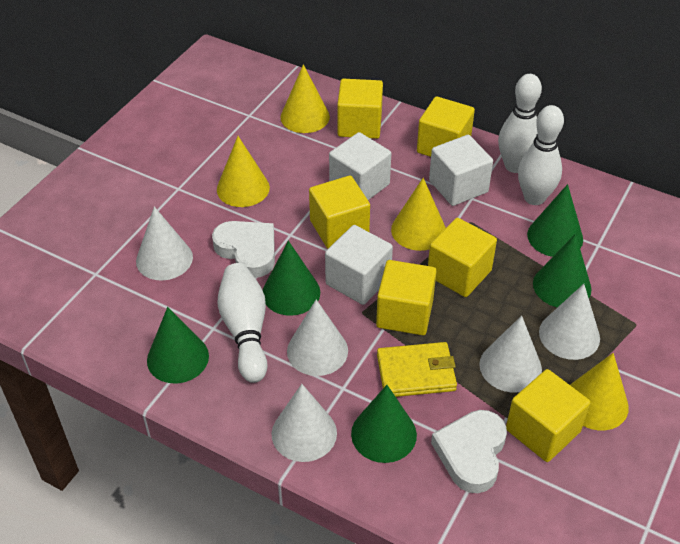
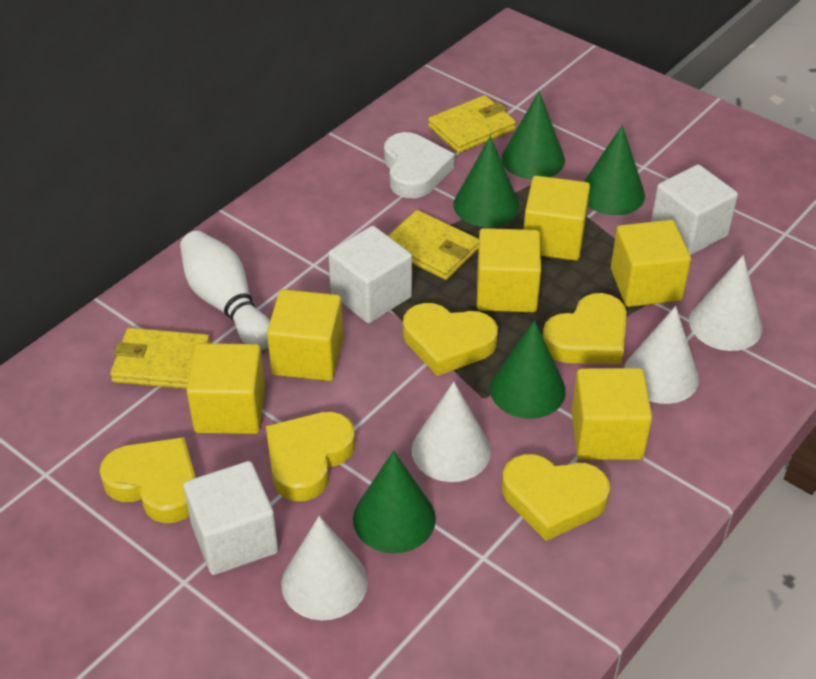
white bowling pin: 3 -> 1
white cone: 5 -> 4
white heart: 2 -> 1
yellow cone: 4 -> 0
yellow heart: 0 -> 5
yellow wallet: 1 -> 3

